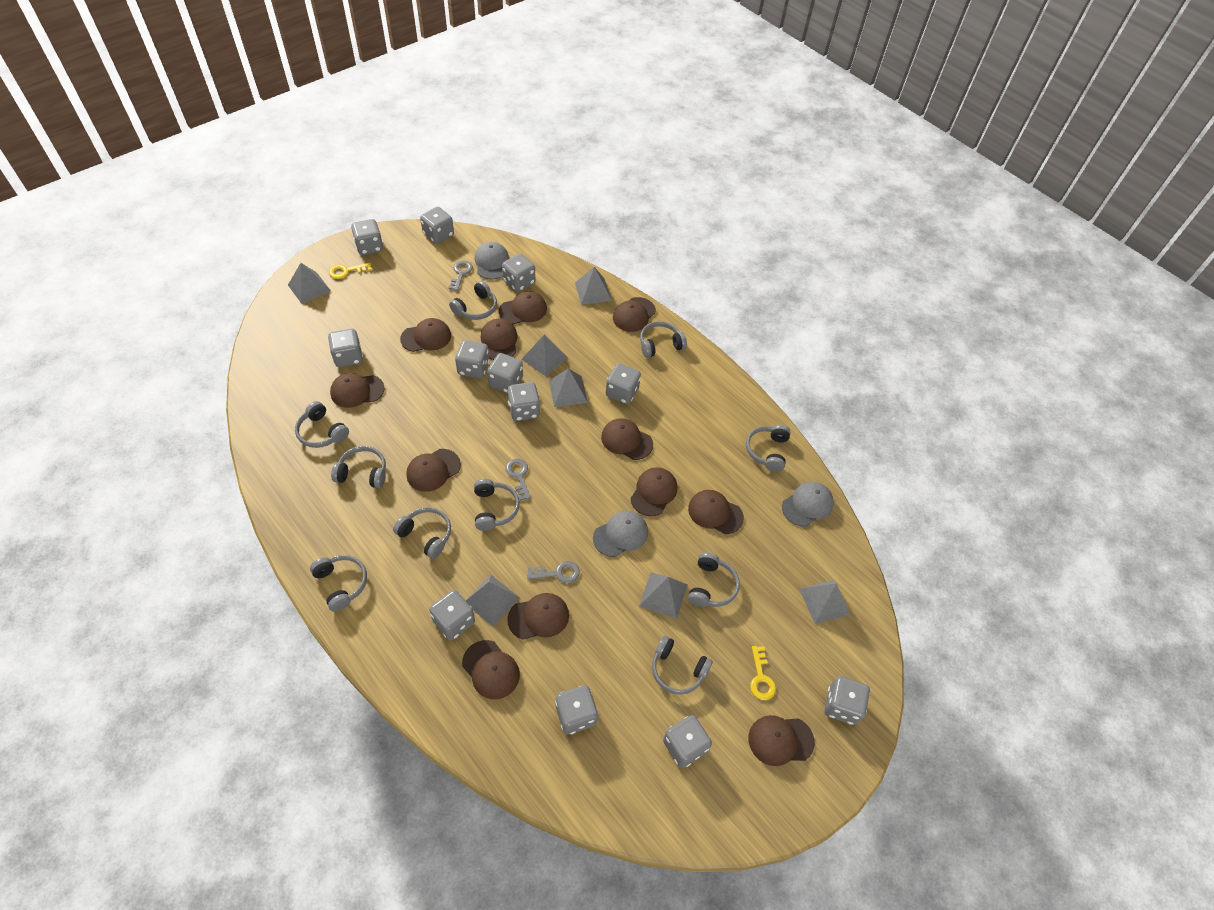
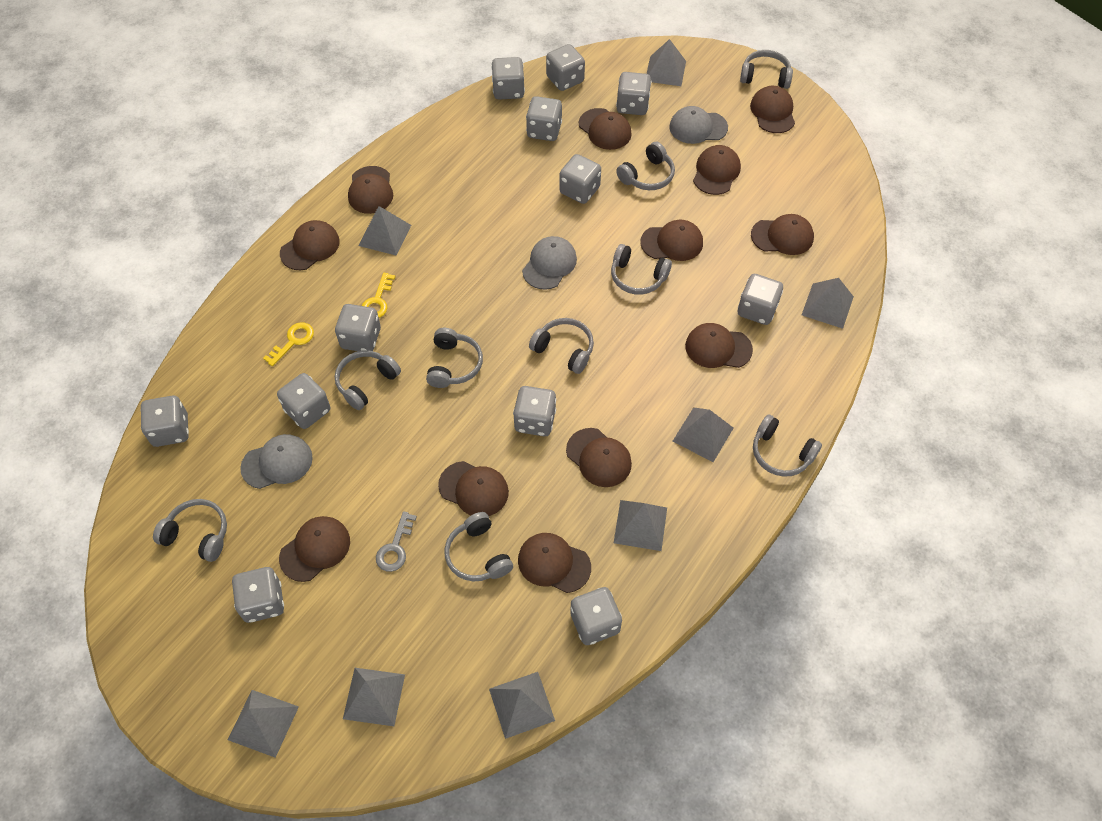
grey headphones: 10 -> 9
grey key: 3 -> 1
grey pyramid: 7 -> 8

